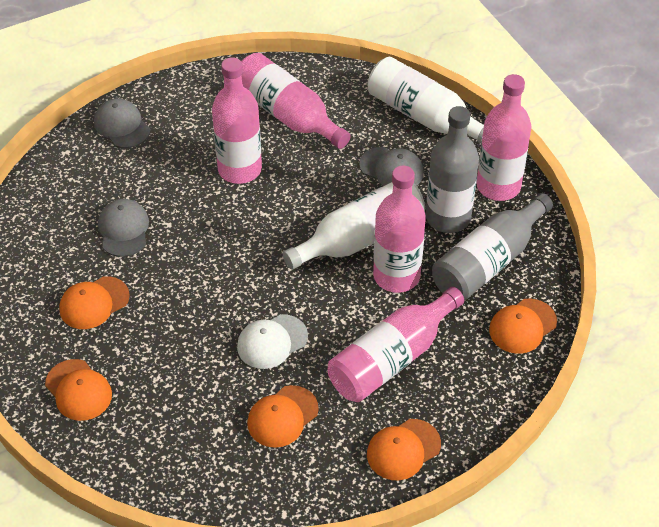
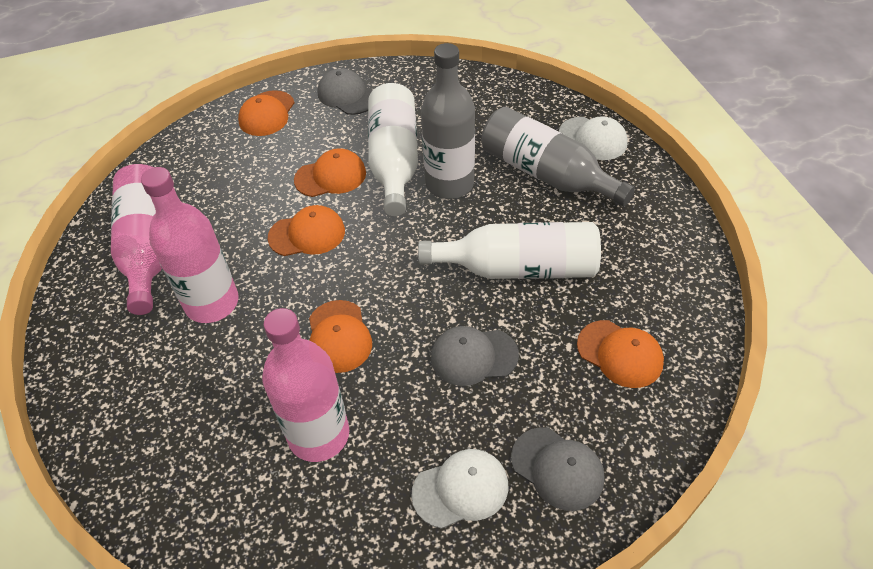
pink bottle: 5 -> 3
white cap: 1 -> 2

